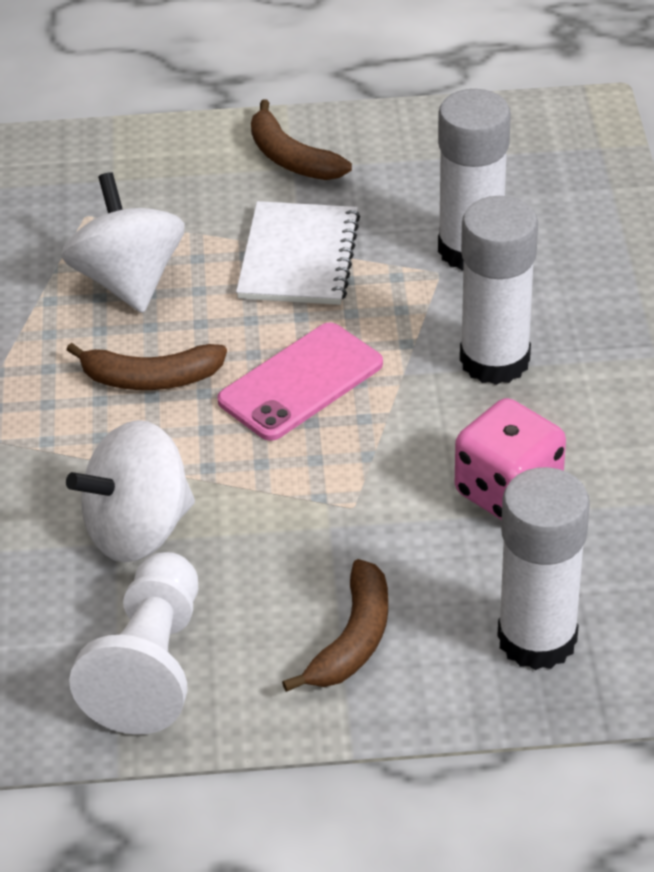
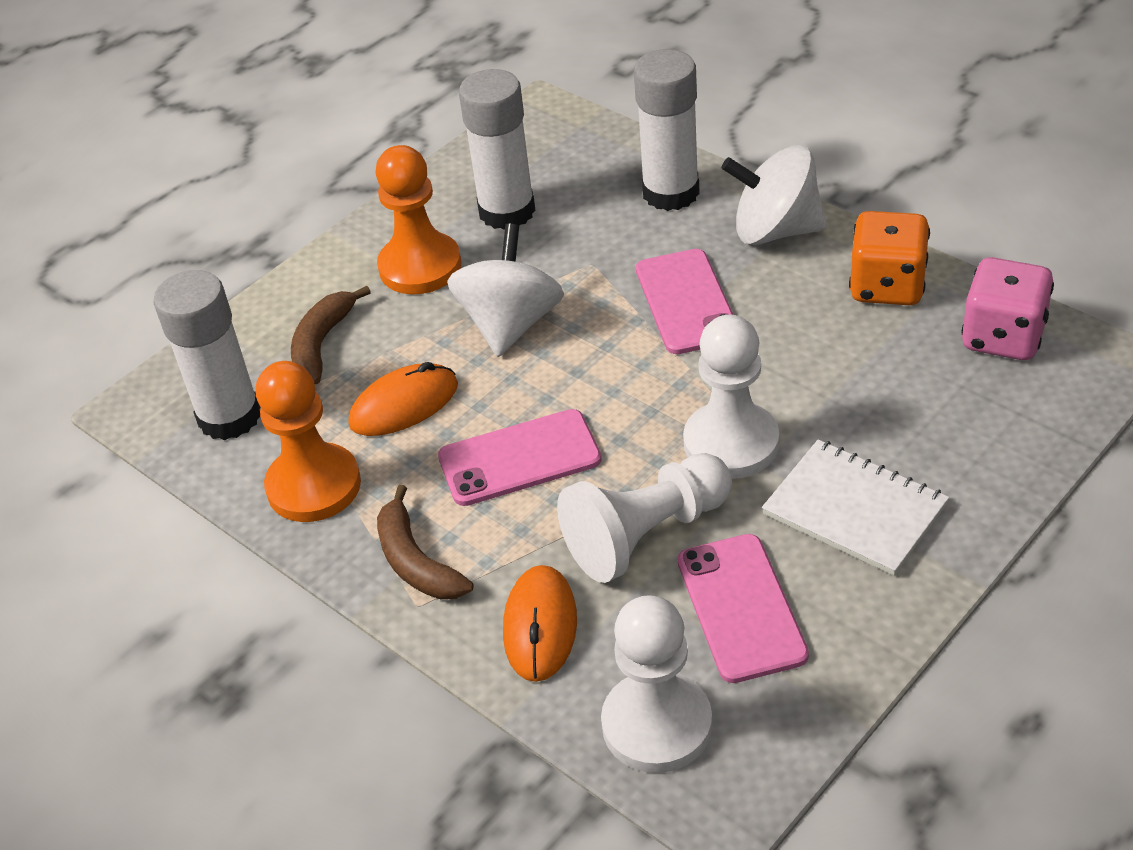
brown banana: 3 -> 2
orange dice: 0 -> 1
orange mouse: 0 -> 2
orange pawn: 0 -> 2
pink phone: 1 -> 3
white pawn: 1 -> 3

